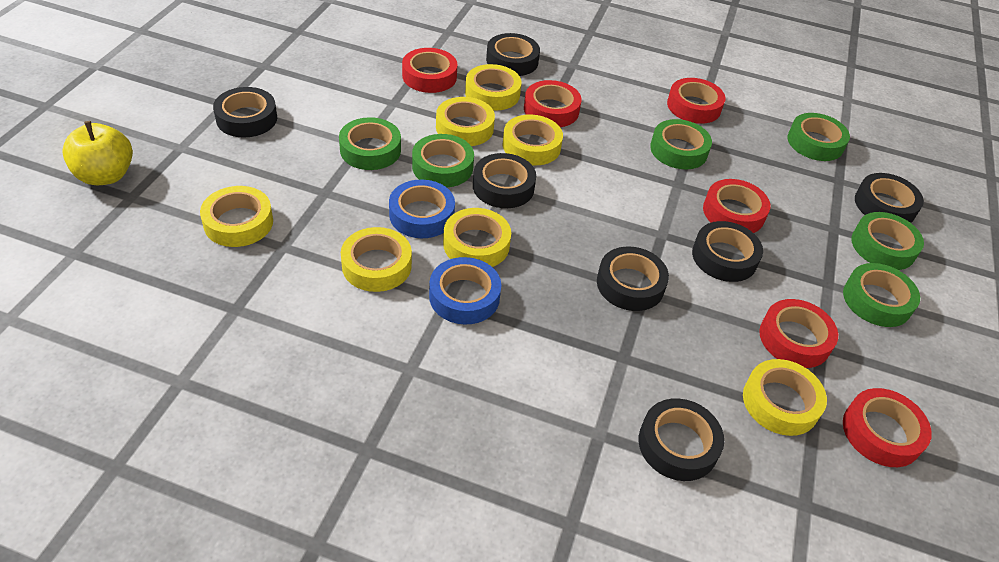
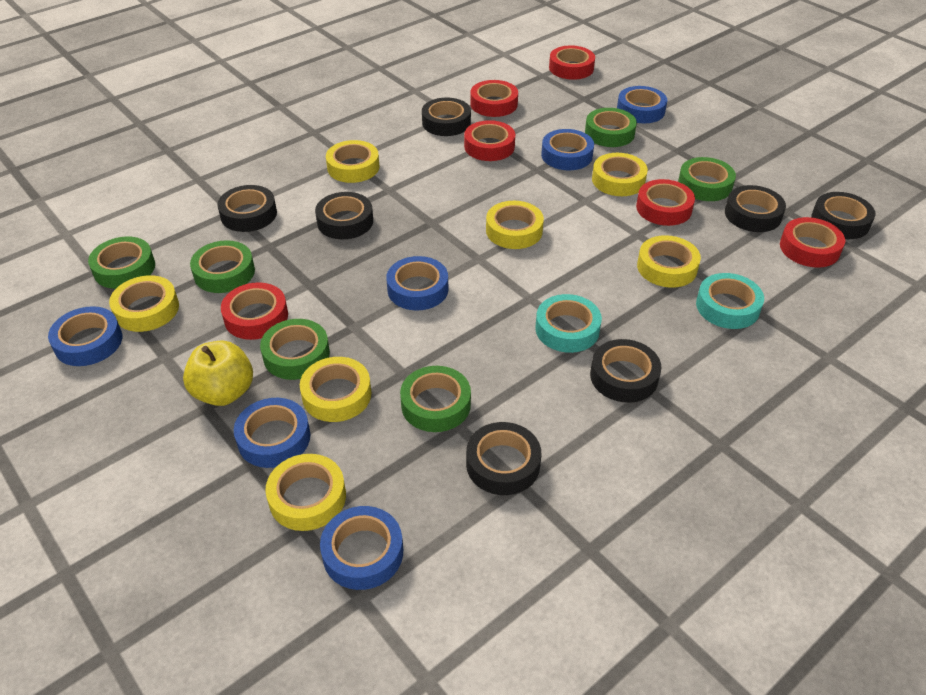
blue tape: 2 -> 6
turquoise tape: 0 -> 2

